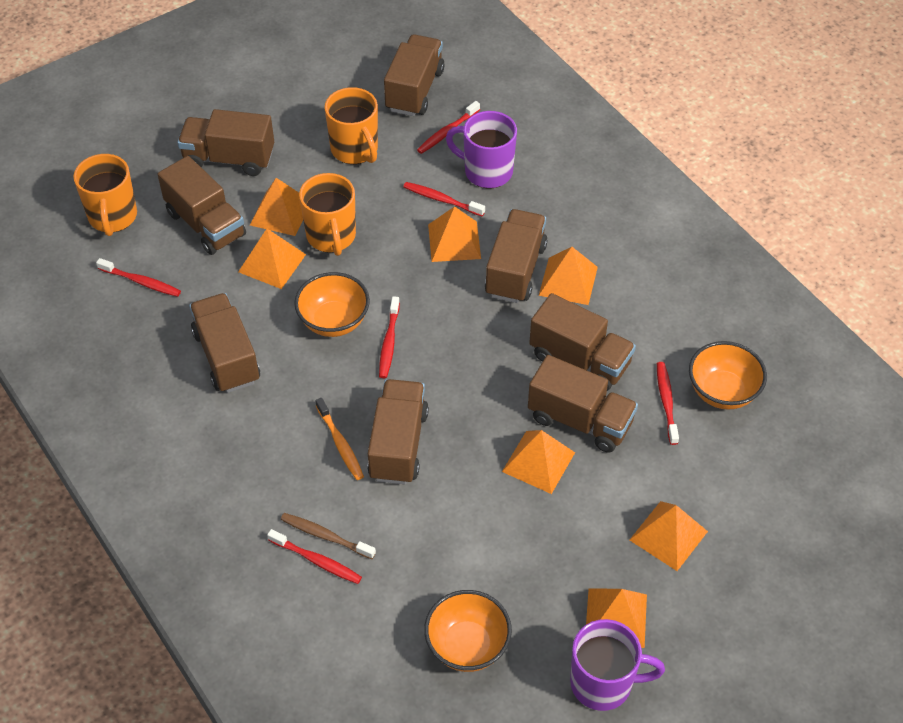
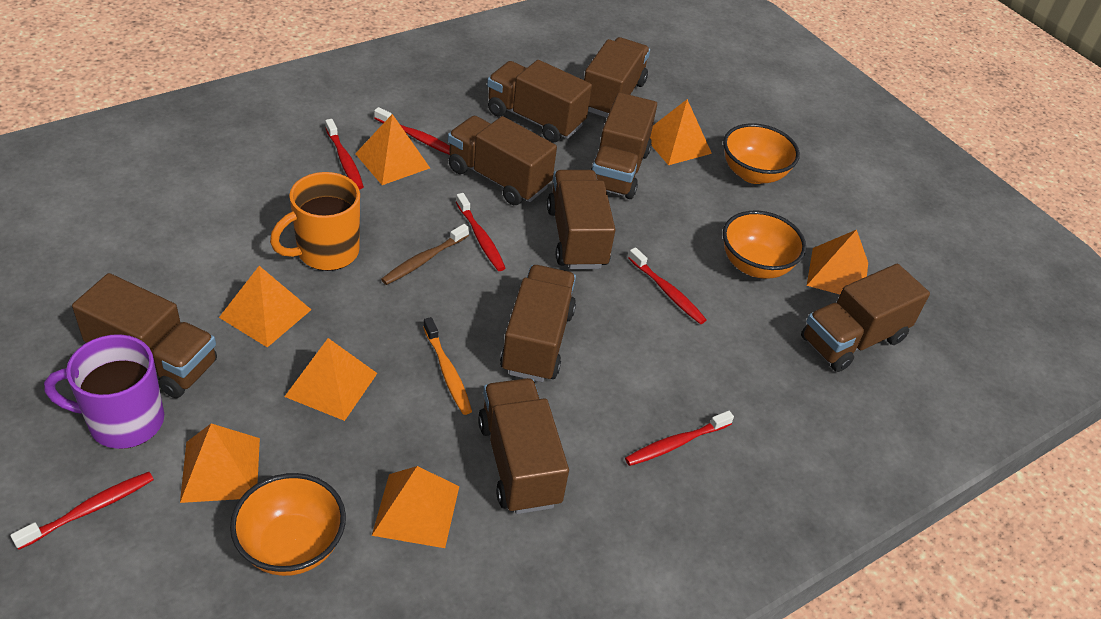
brown truck: 8 -> 9
orange mug: 3 -> 1
purple mug: 2 -> 1

